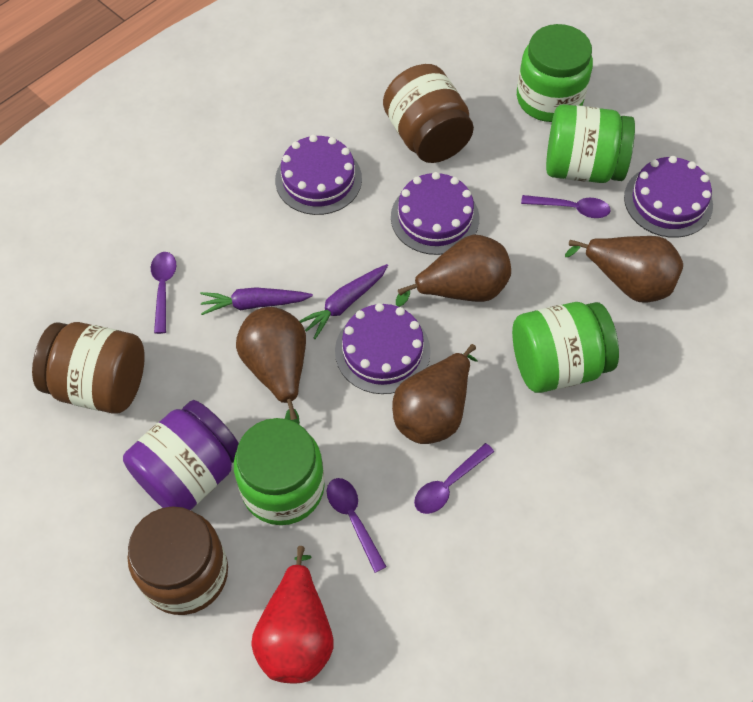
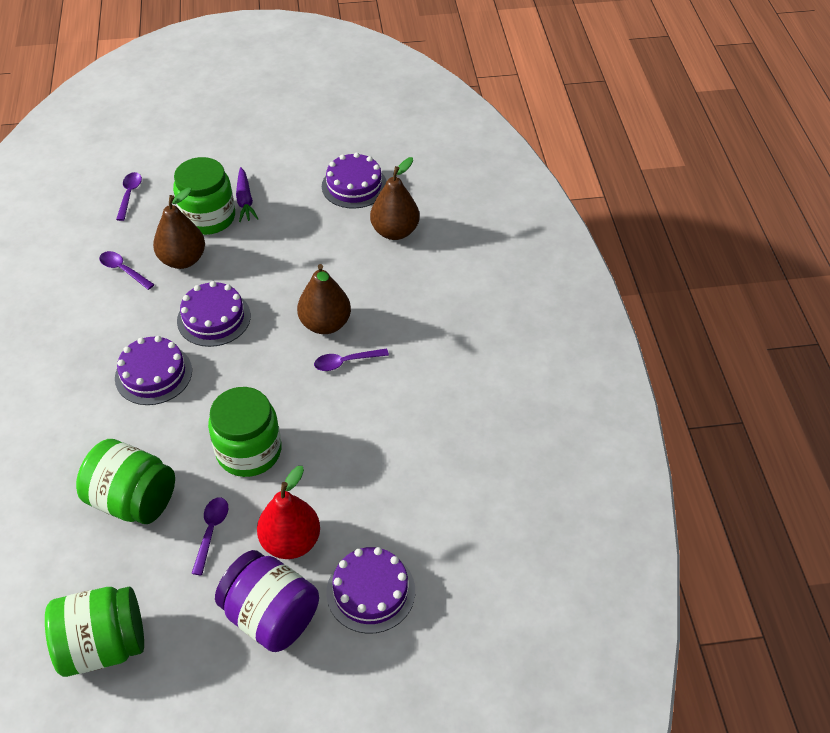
brown jar: 3 -> 0
brown pear: 4 -> 3
purple carrot: 2 -> 1

